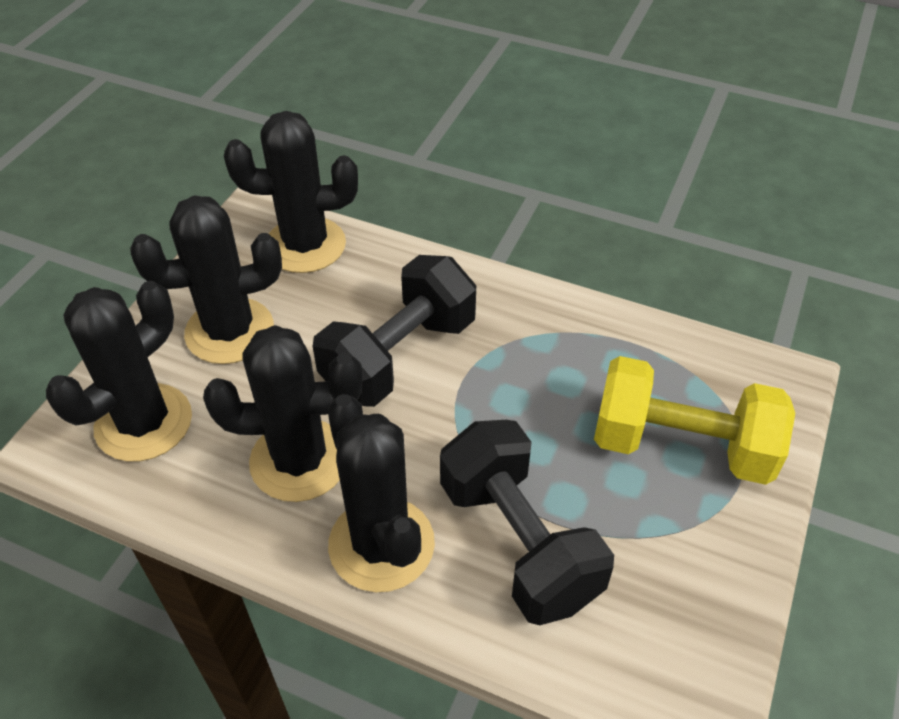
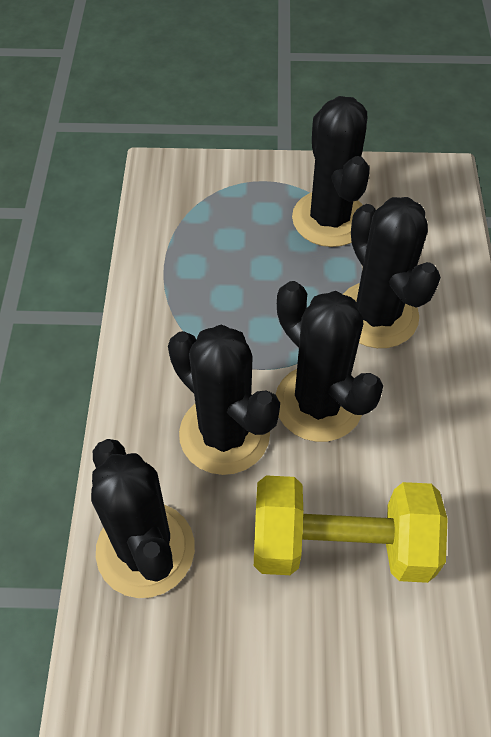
black dumbbell: 2 -> 0

